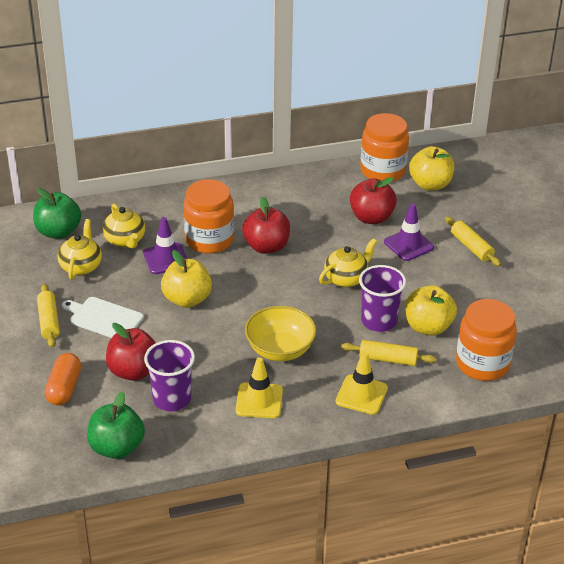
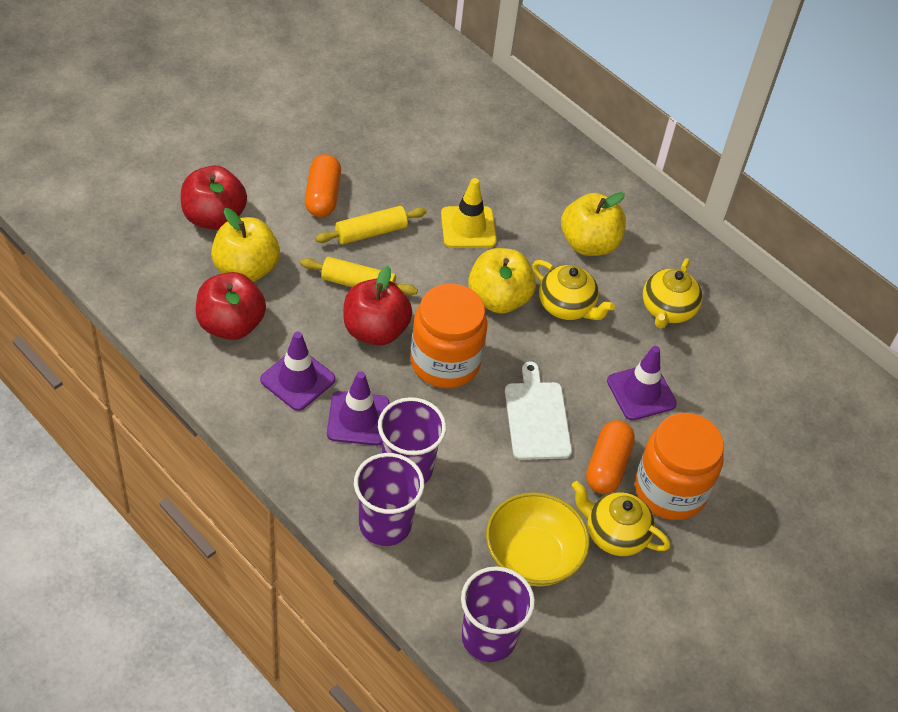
green apple: 2 -> 0
orange capsule: 1 -> 2
orange jar: 3 -> 2
purple cup: 2 -> 3
purple traffic cone: 2 -> 3
yellow rolling pin: 3 -> 2
yellow traffic cone: 2 -> 1

